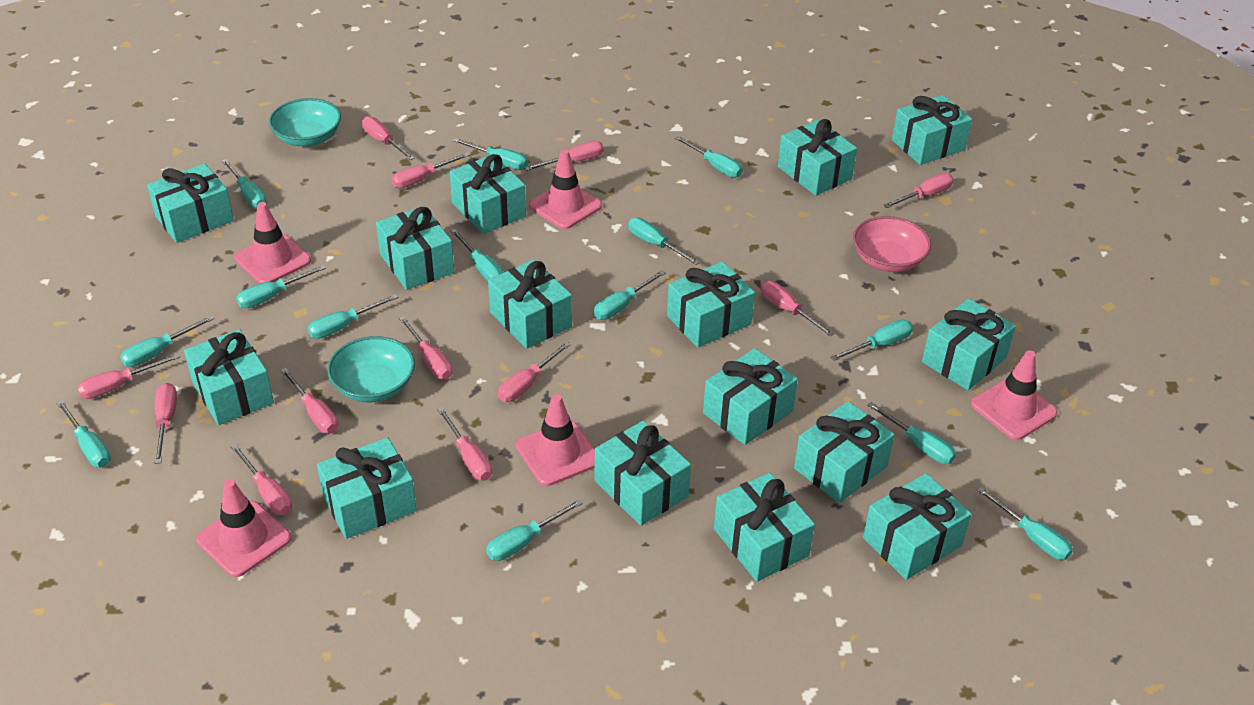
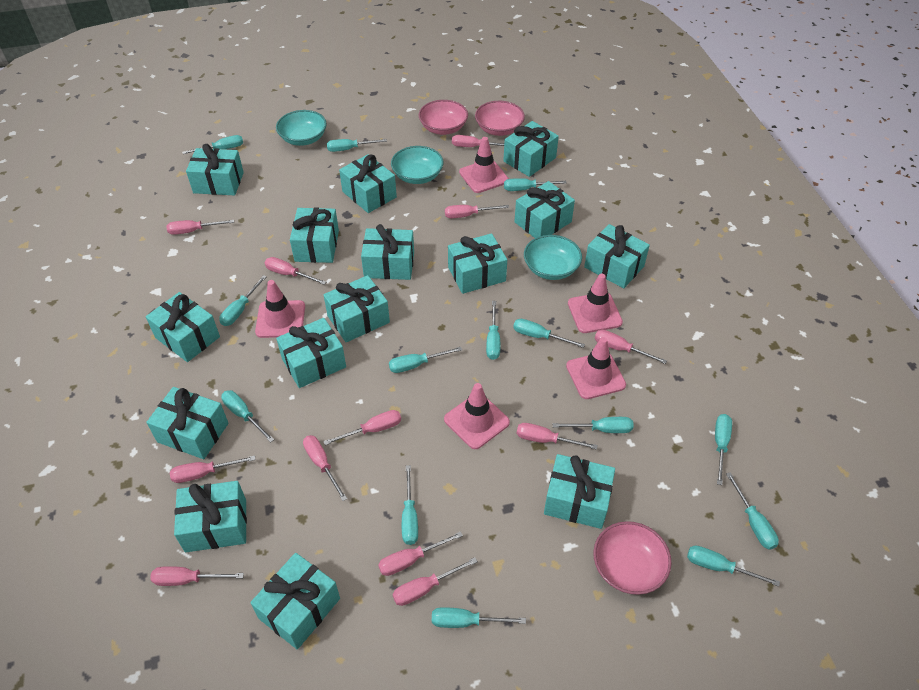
pink bowl: 1 -> 3
turquoise bowl: 2 -> 3

